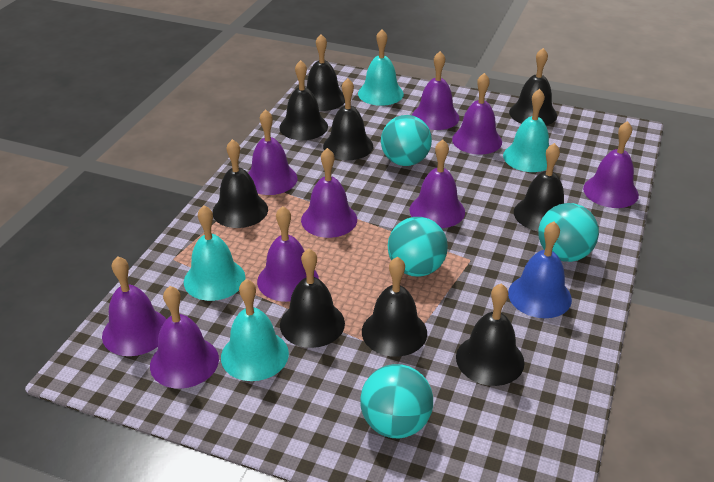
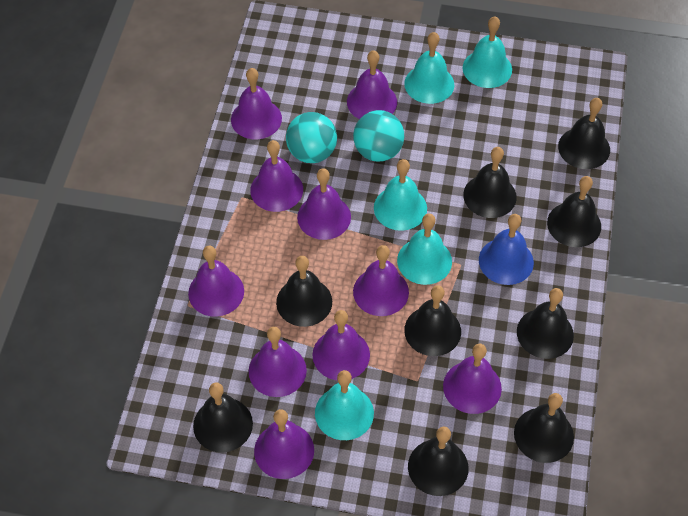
purple bell: 9 -> 10
turquoise ball: 4 -> 2
turquoise bell: 4 -> 5

